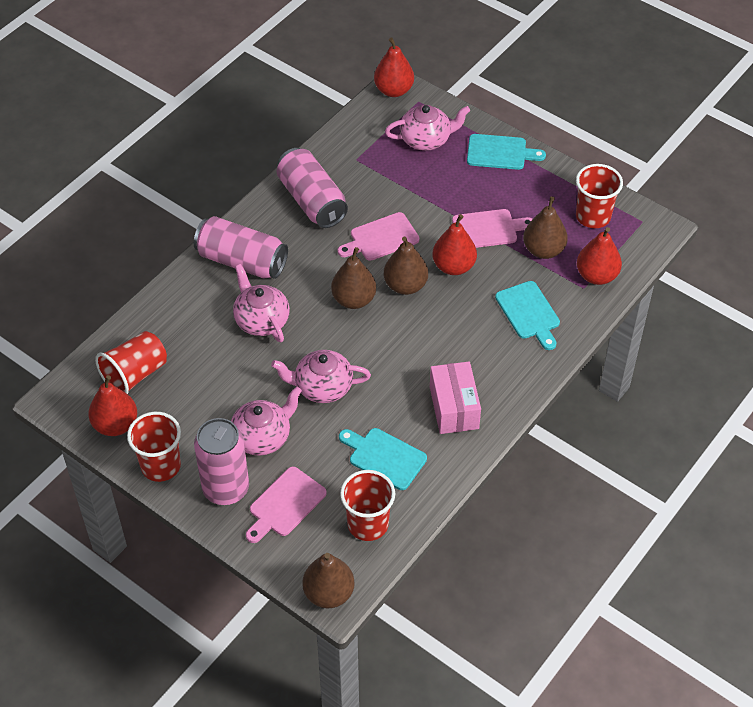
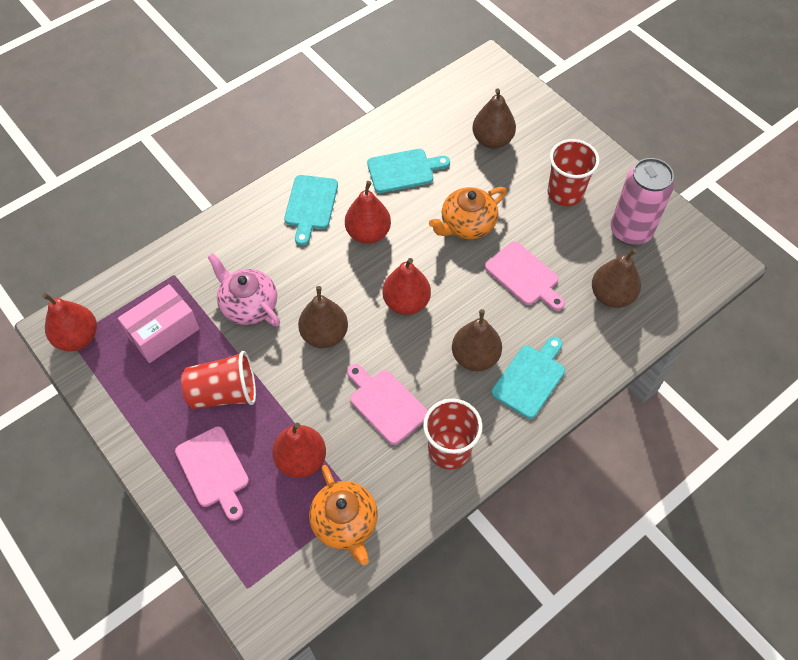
orange teapot: 0 -> 2
pink can: 3 -> 1
pink teapot: 4 -> 1
red cup: 4 -> 3

